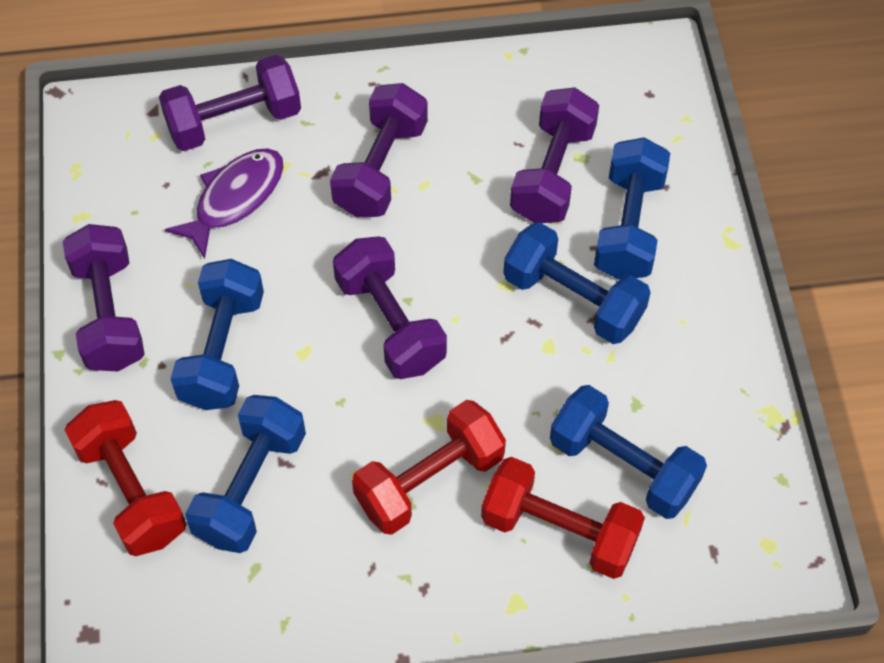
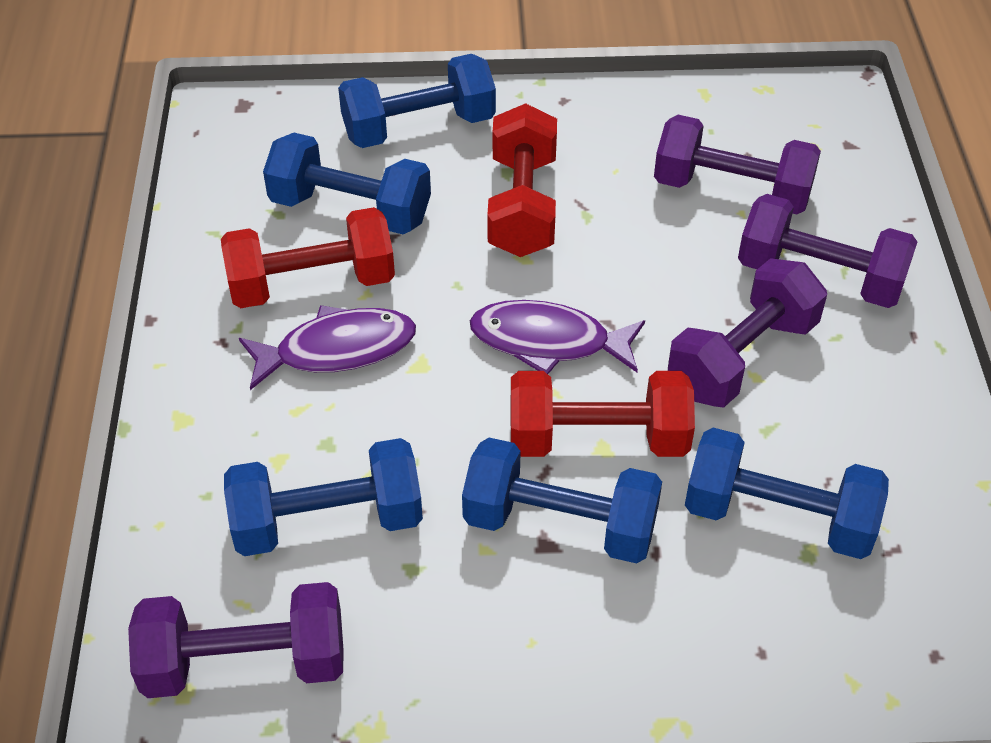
purple dumbbell: 5 -> 4
purple fish: 1 -> 2

